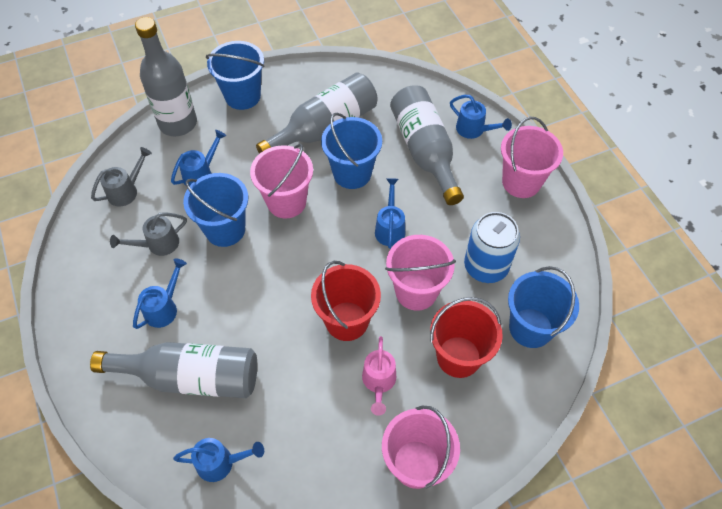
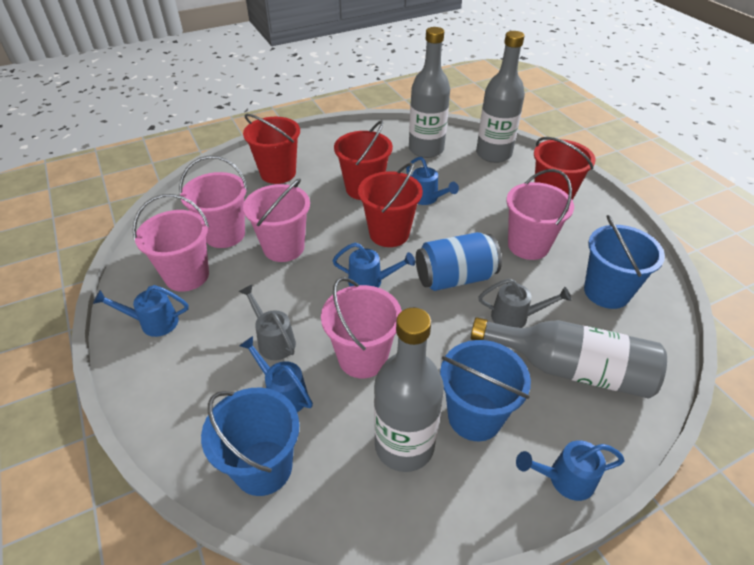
blue bucket: 4 -> 3
pink bucket: 4 -> 5
pink watering can: 1 -> 0
red bucket: 2 -> 4

